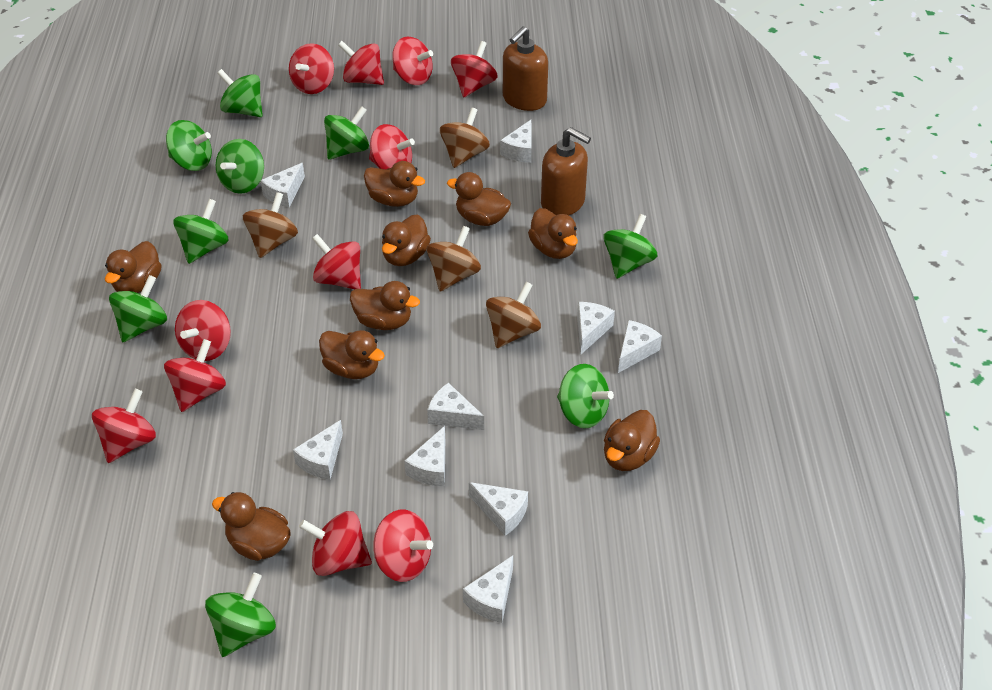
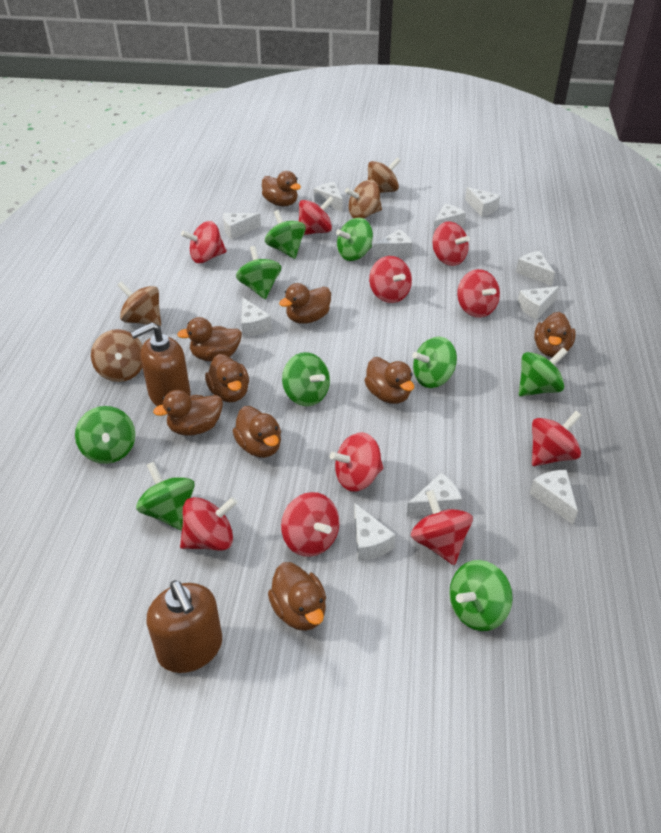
red spinning top: 11 -> 10
white cheese: 9 -> 11

